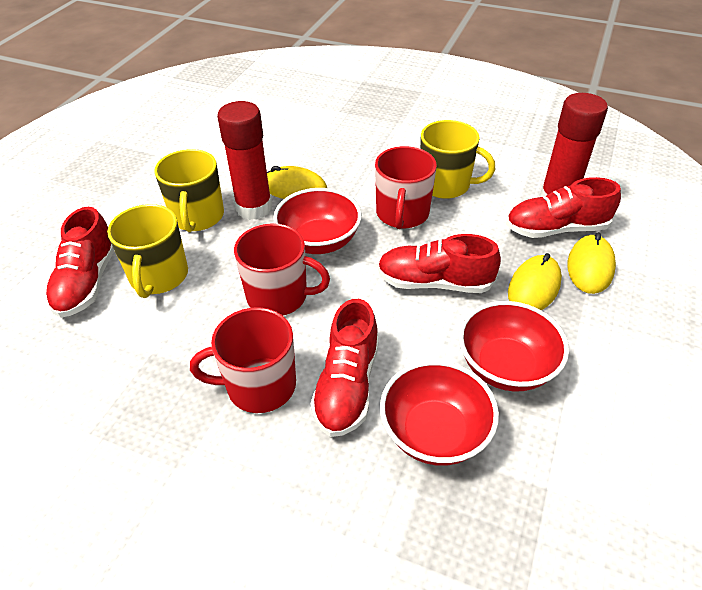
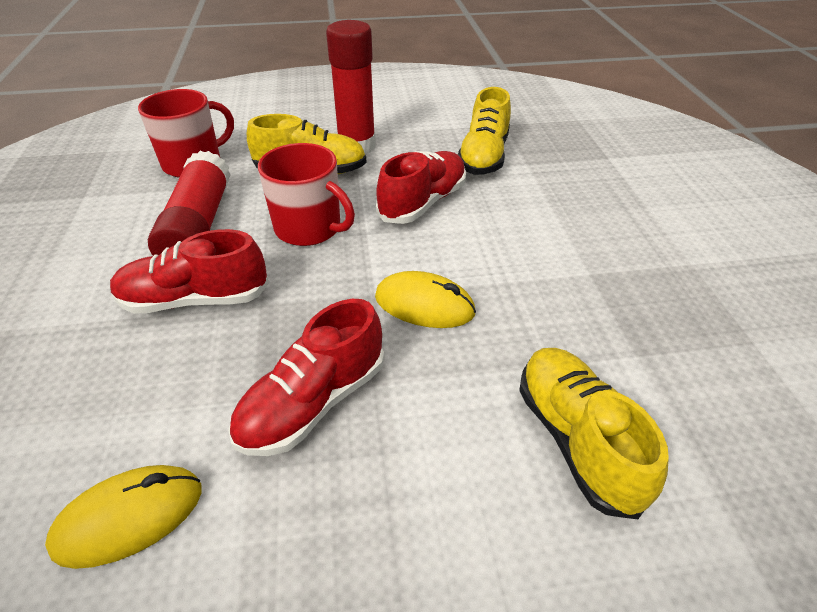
red bowl: 3 -> 0
red mug: 3 -> 2
red shoe: 4 -> 3
yellow mouse: 3 -> 2
yellow mug: 3 -> 0
yellow shoe: 0 -> 3

